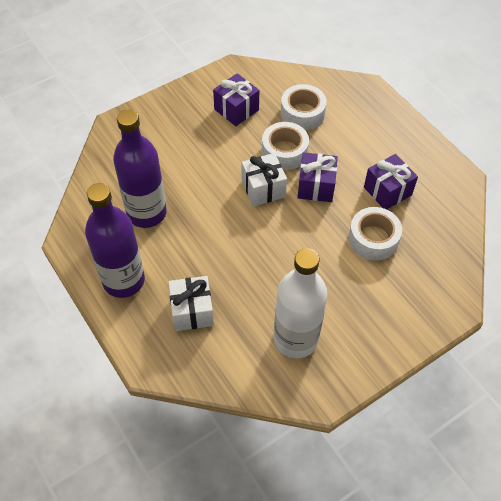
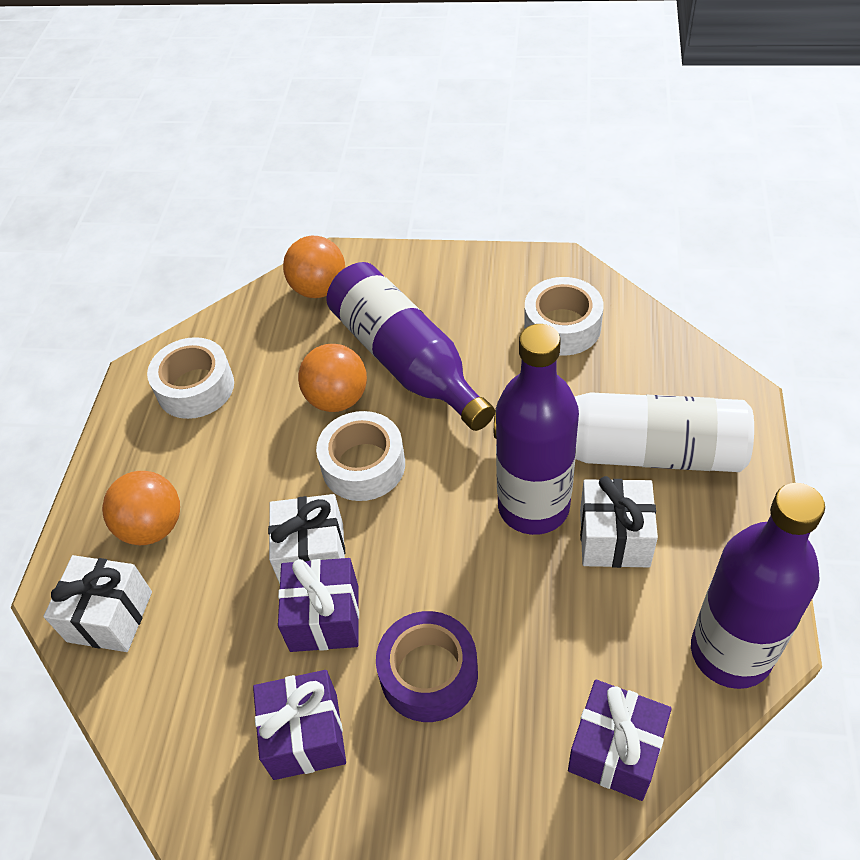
orange ball: 0 -> 3
purple bottle: 2 -> 3
purple tape: 0 -> 1
white gift: 2 -> 3

